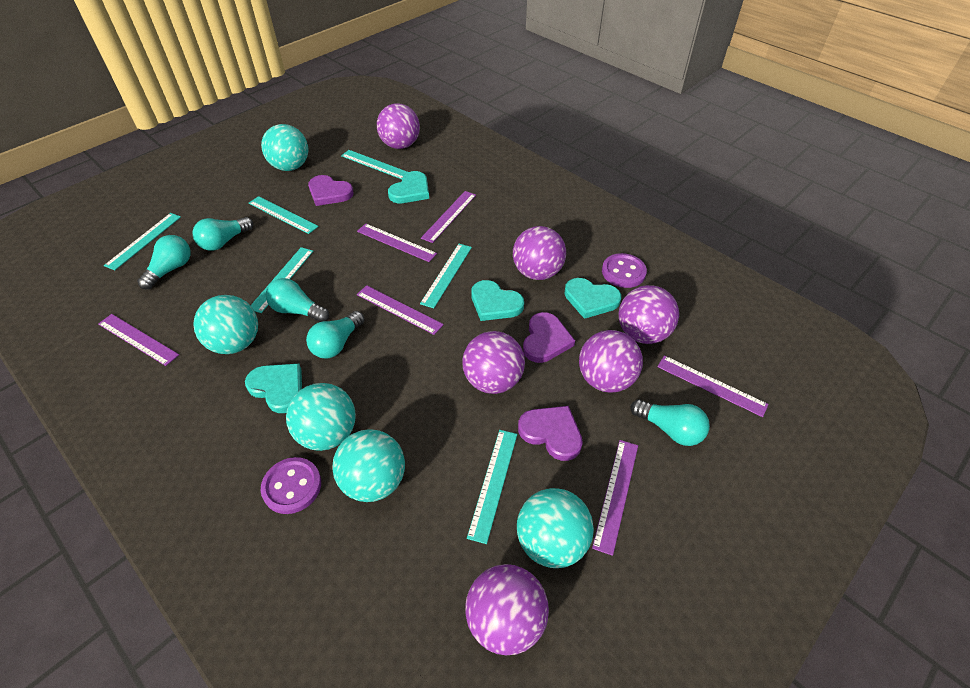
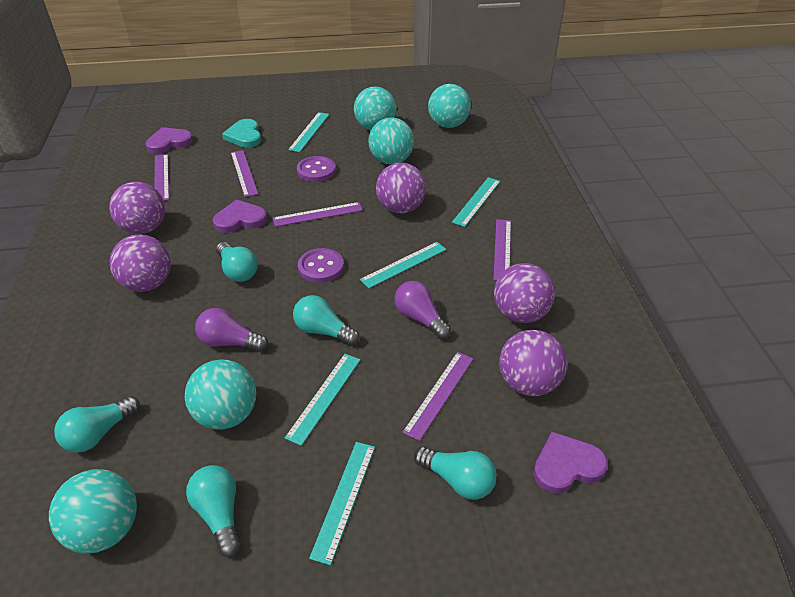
purple ball: 6 -> 5
purple light bulb: 0 -> 2
purple ruler: 6 -> 5
turquoise heart: 4 -> 1
turquoise ruler: 6 -> 5

